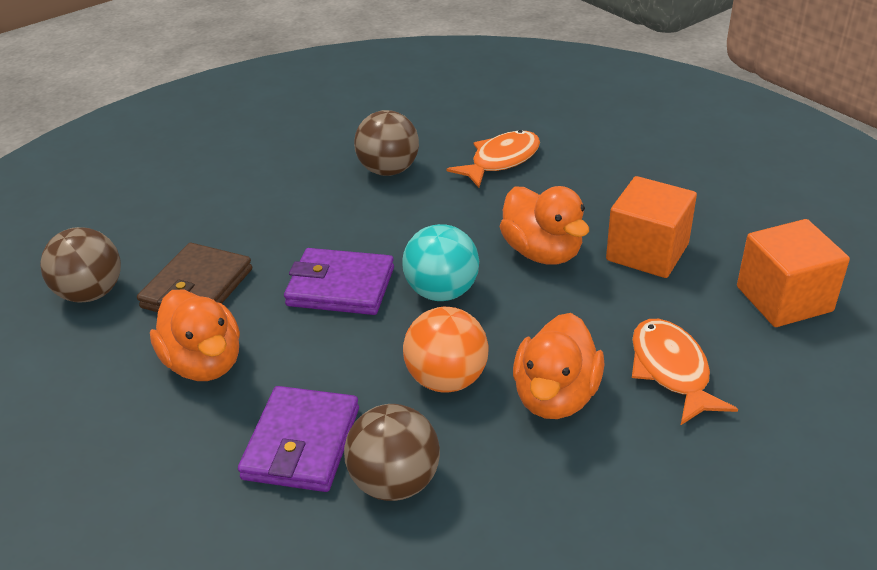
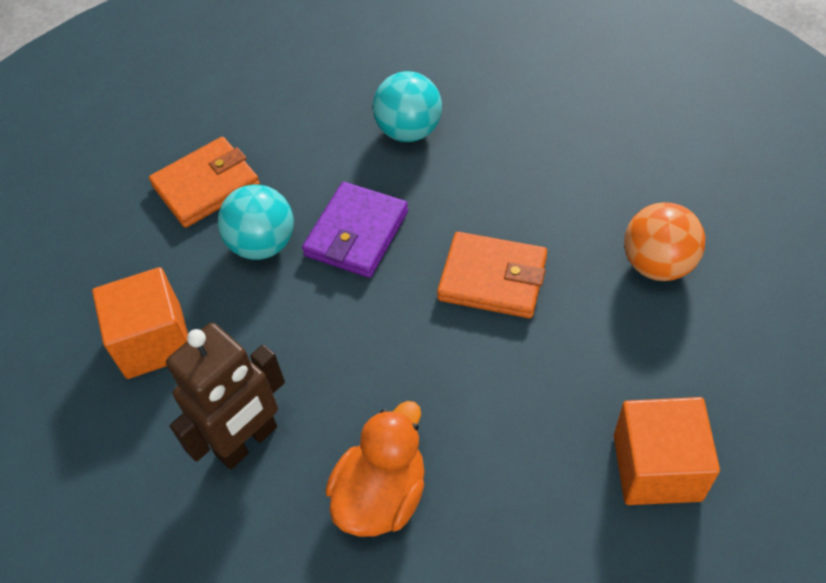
brown ball: 3 -> 0
brown robot: 0 -> 1
brown wallet: 1 -> 0
orange duck: 3 -> 1
orange fish: 2 -> 0
orange wallet: 0 -> 2
purple wallet: 2 -> 1
turquoise ball: 1 -> 2

